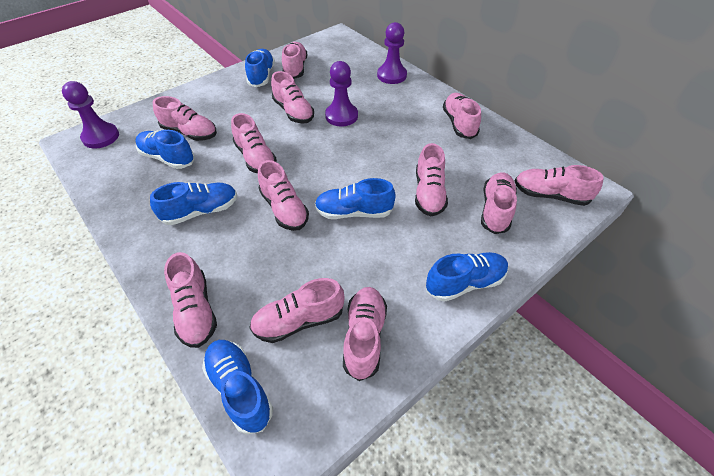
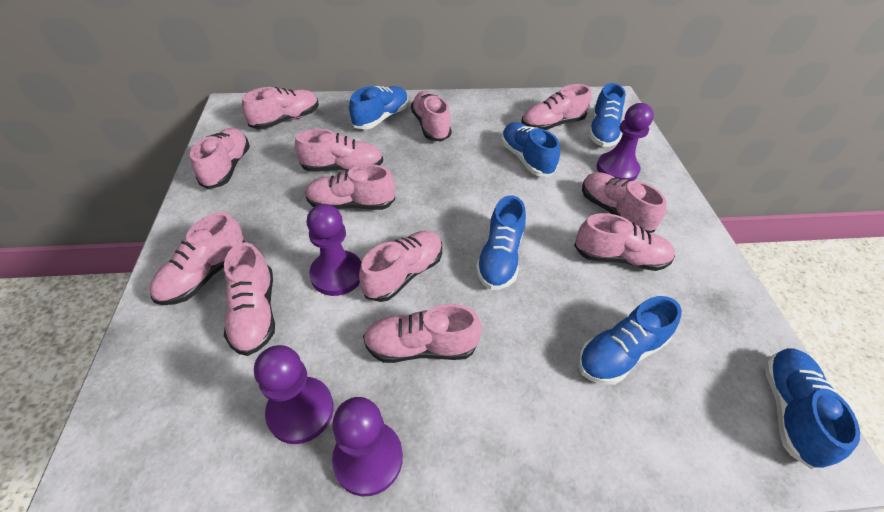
purple pawn: 3 -> 4

